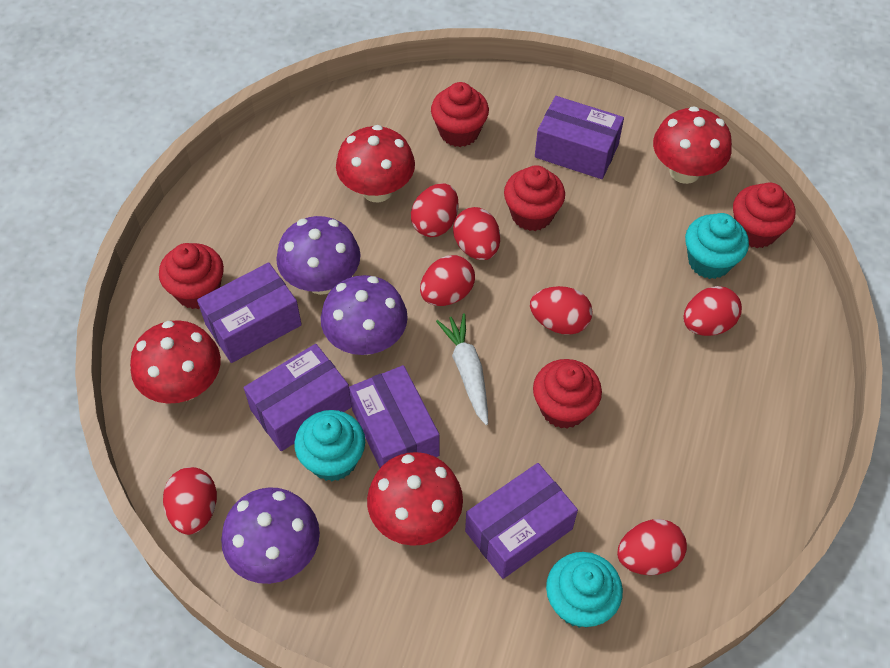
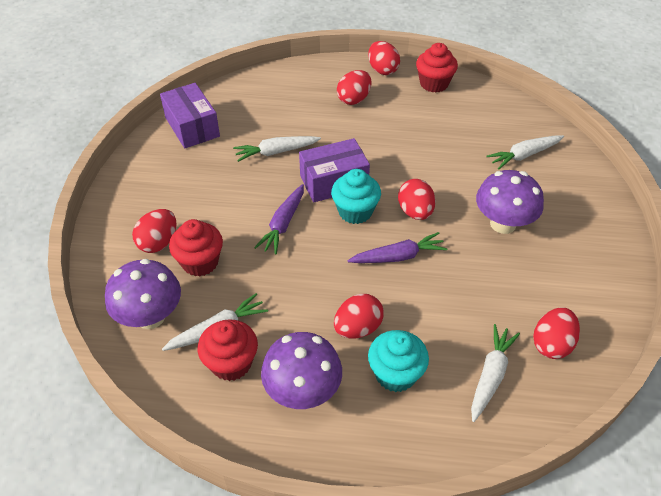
purple box: 5 -> 2
purple carrot: 0 -> 2
red cupcake: 5 -> 3
red egg: 7 -> 6
red mushroom: 4 -> 0
turquoise cupcake: 3 -> 2
white carrot: 1 -> 4

